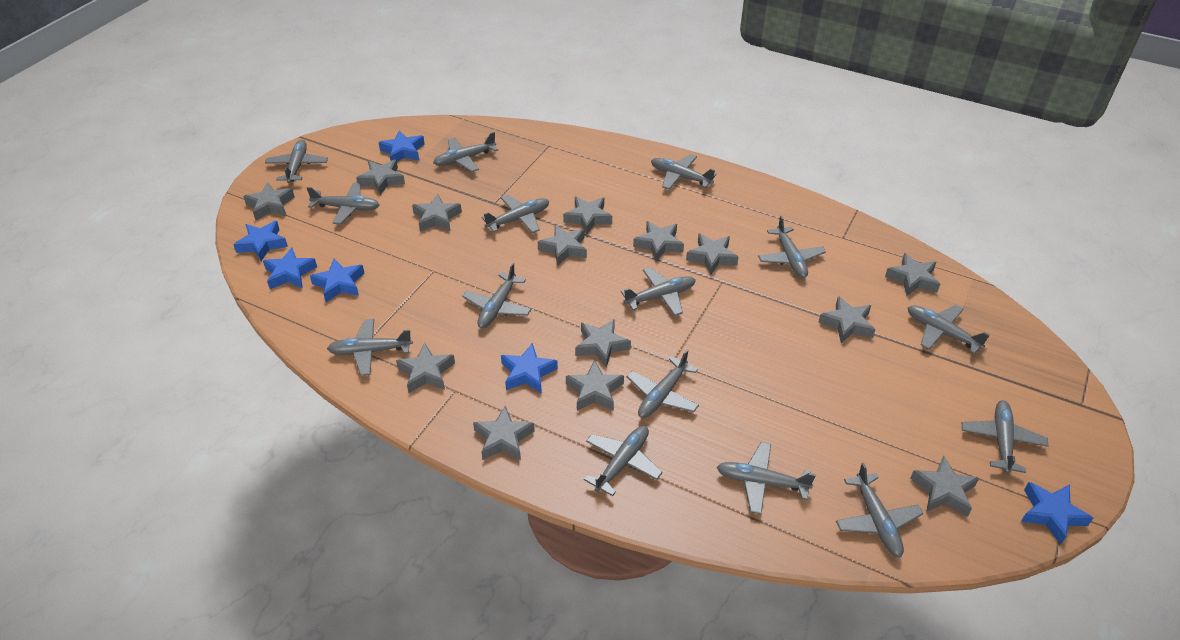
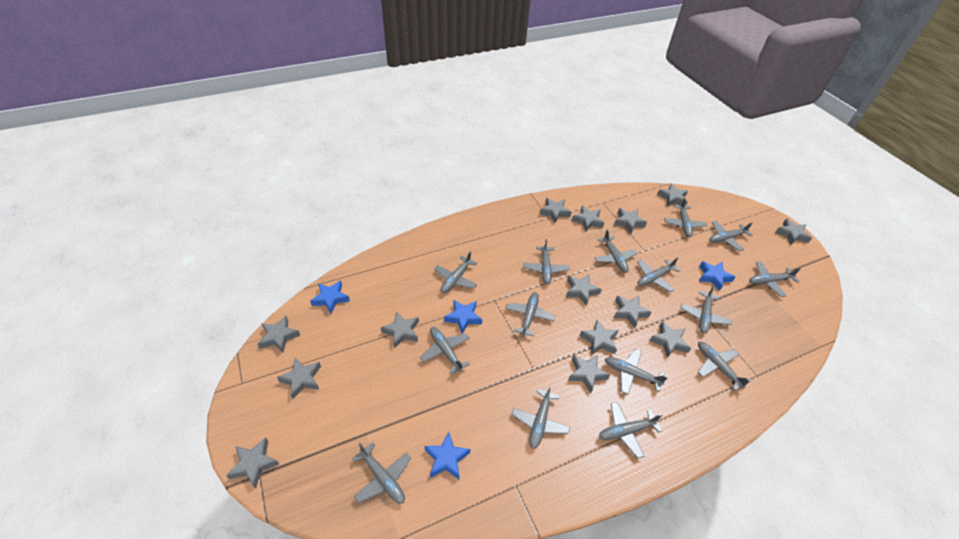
blue star: 6 -> 4

